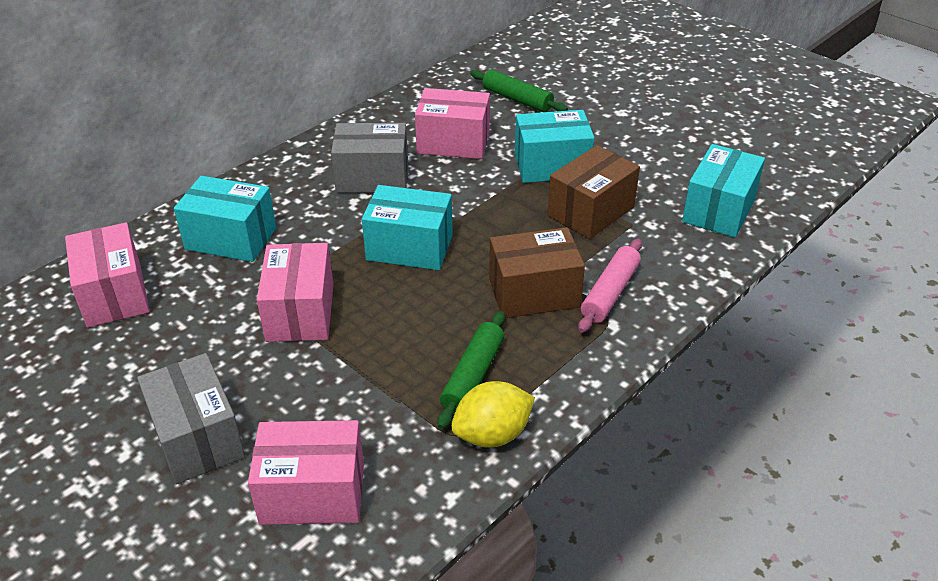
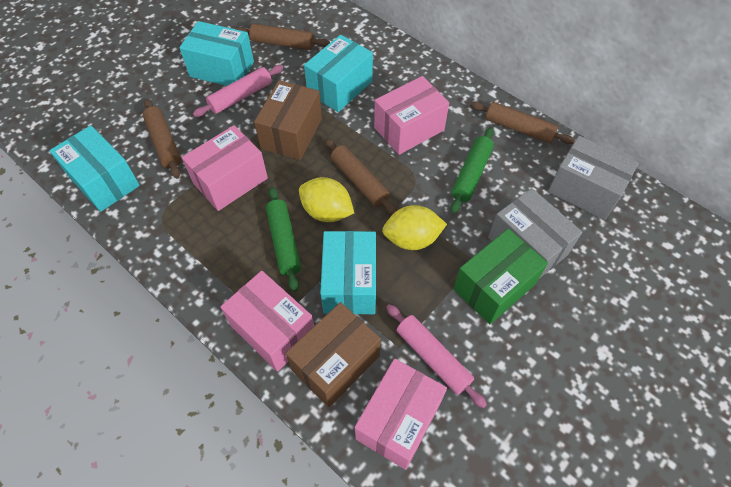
brown rolling pin: 0 -> 4
green box: 0 -> 1
pink rolling pin: 1 -> 2
yellow lemon: 1 -> 2

